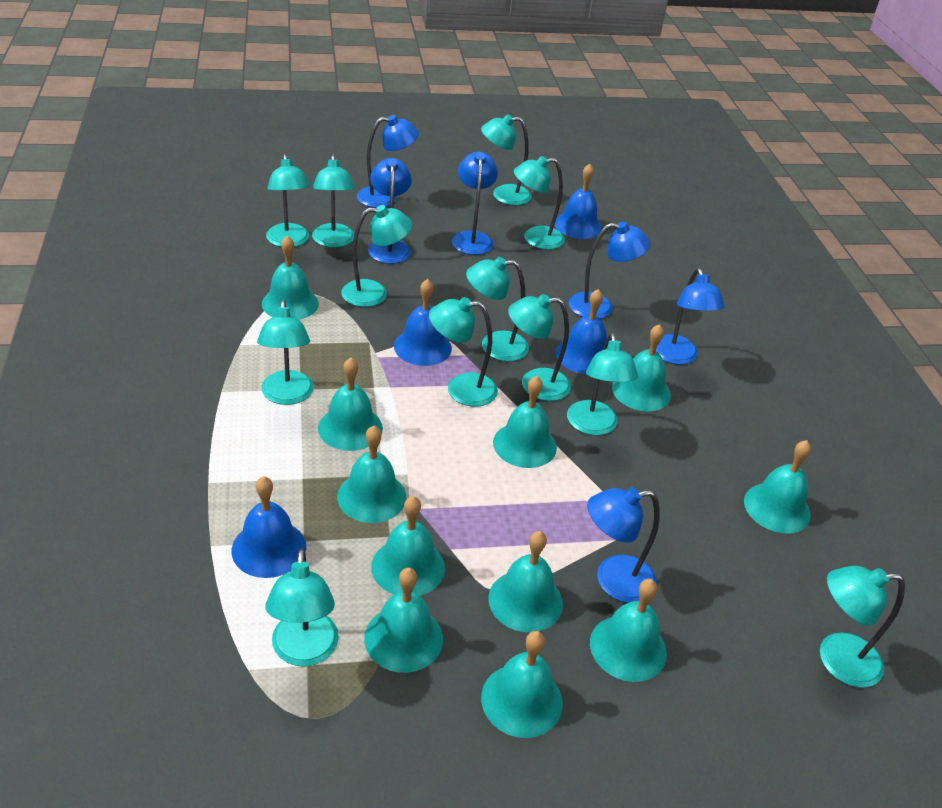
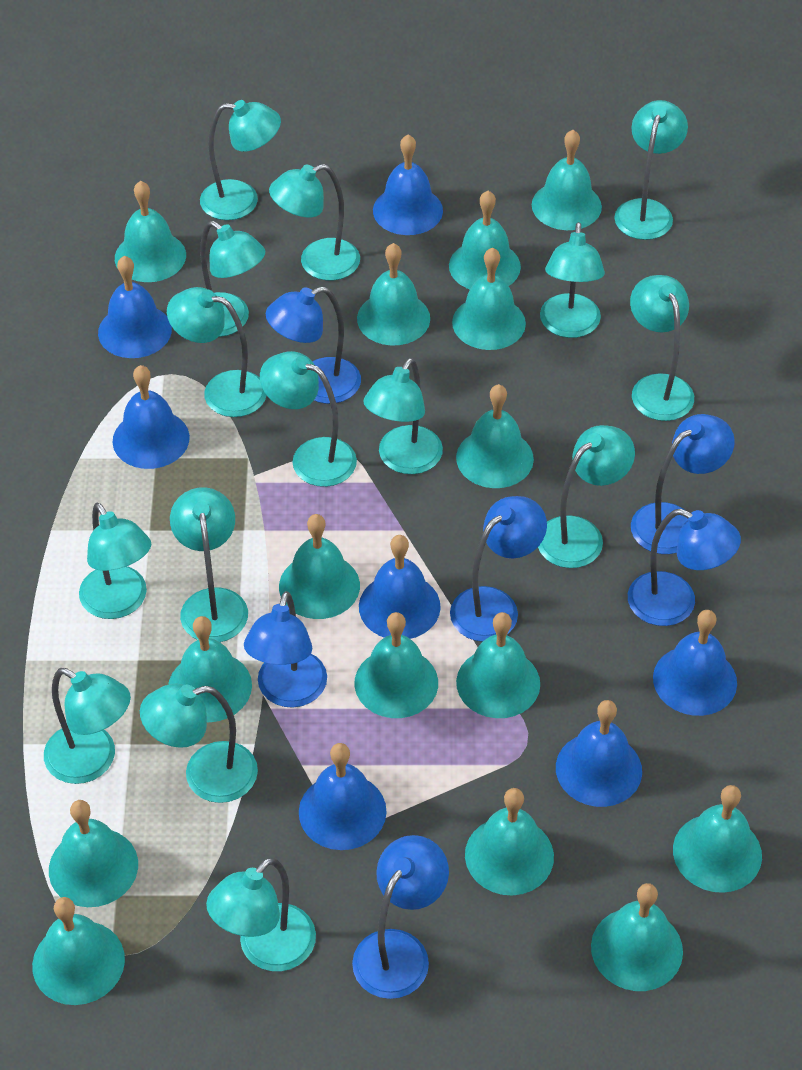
blue bell: 4 -> 7
turquoise bell: 11 -> 15
turquoise lamp: 12 -> 15

